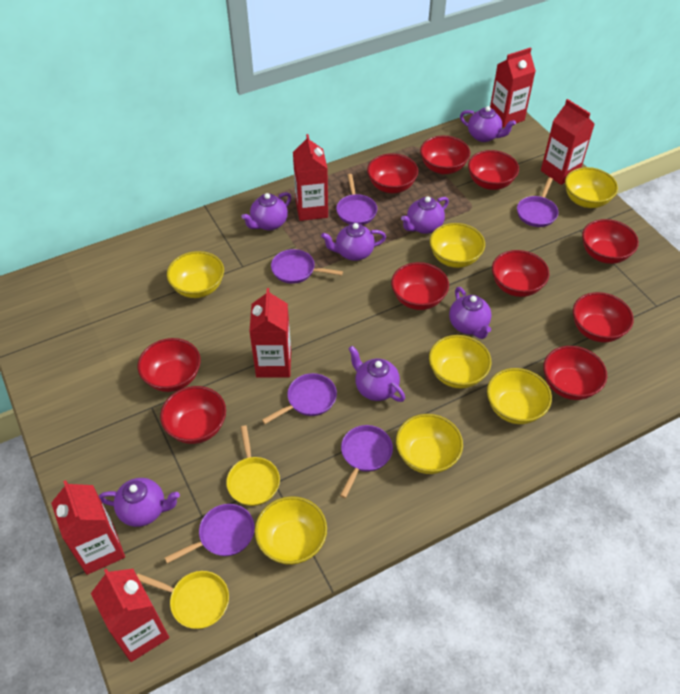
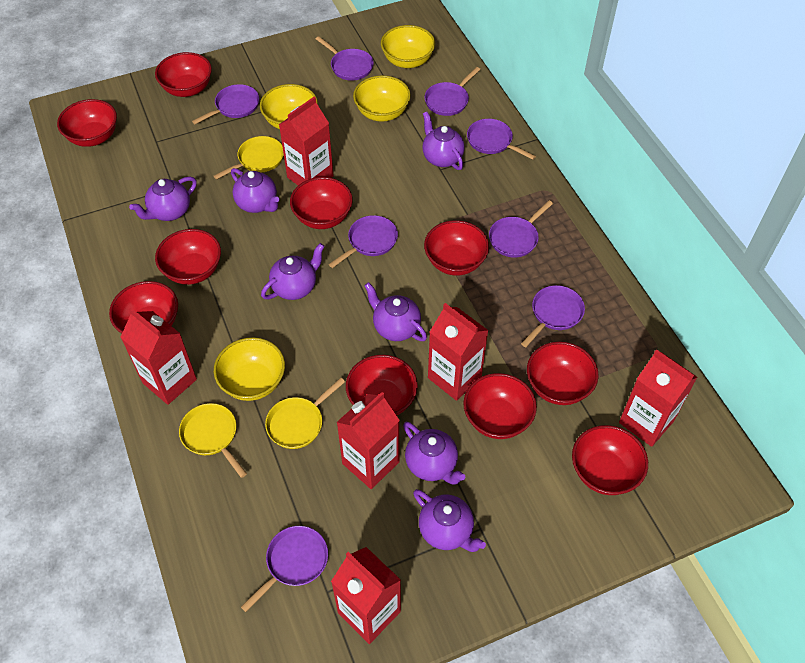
purple pan: 6 -> 8
yellow bowl: 7 -> 4
yellow pan: 2 -> 3

